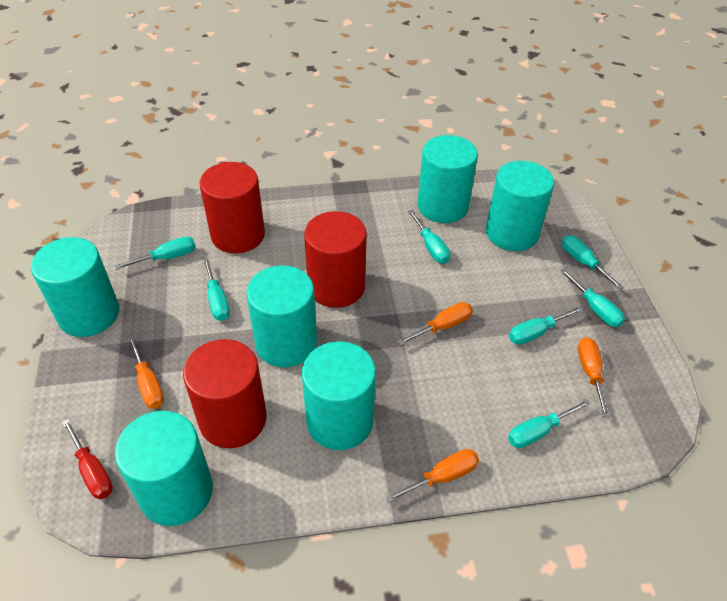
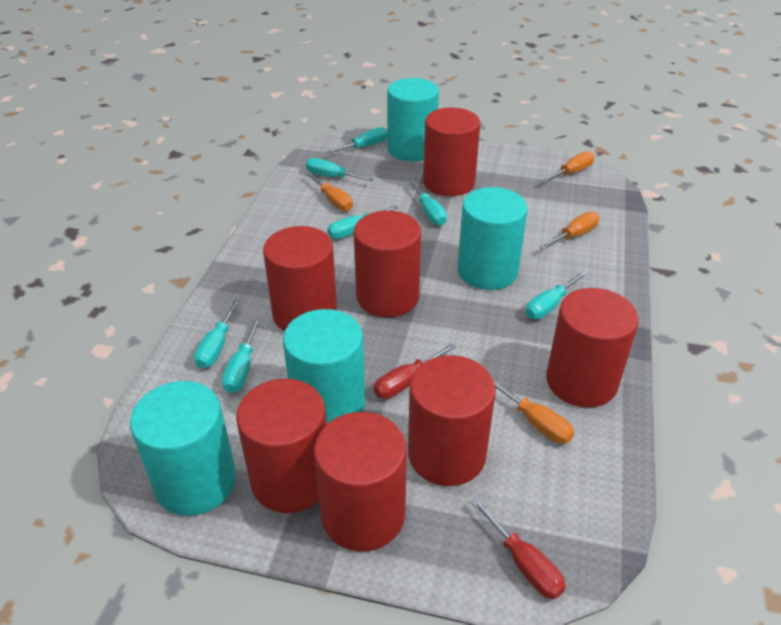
red cylinder: 3 -> 7
red screwdriver: 1 -> 2
turquoise cylinder: 6 -> 4

